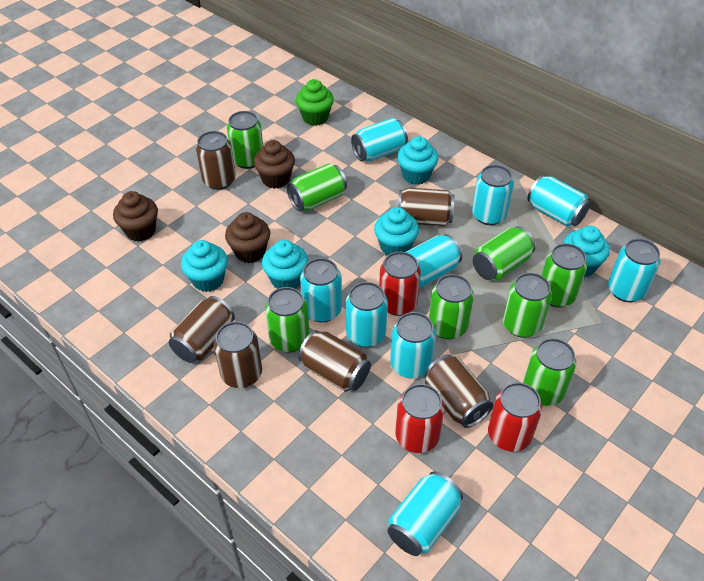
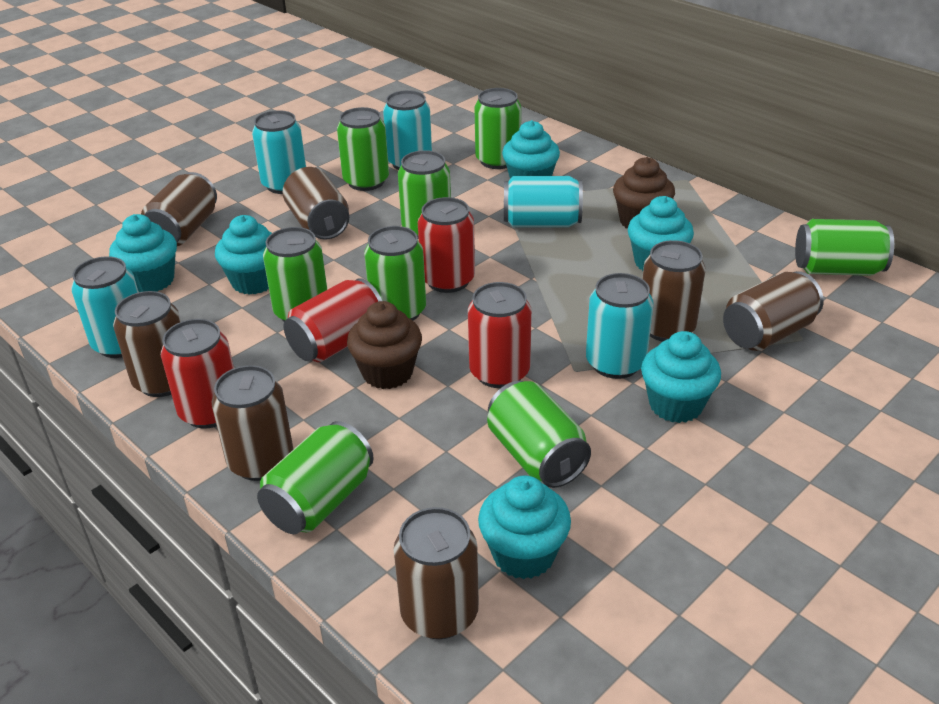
brown can: 6 -> 7
brown cupcake: 3 -> 2
green cupcake: 1 -> 0
red can: 3 -> 4
turquoise can: 9 -> 5
turquoise cupcake: 5 -> 6

